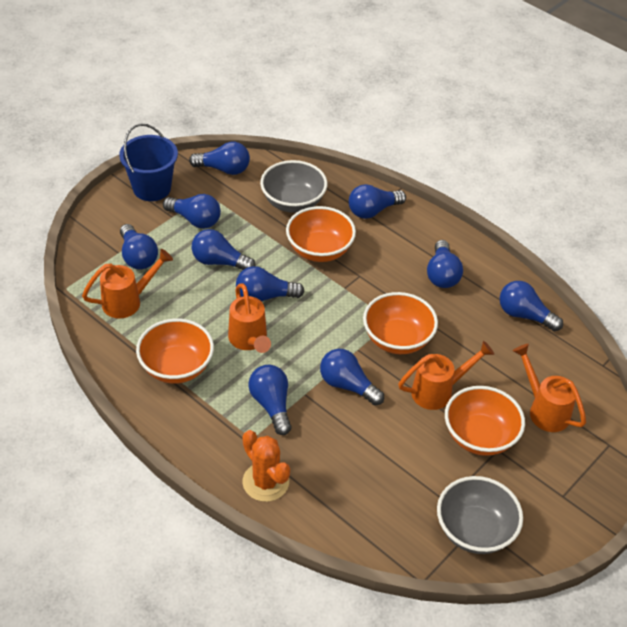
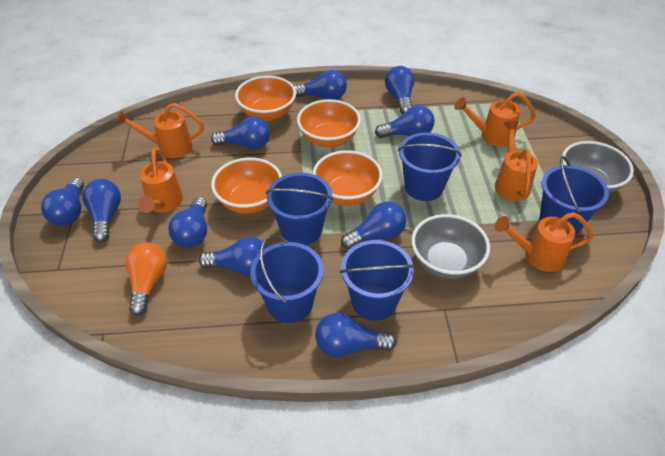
blue bucket: 1 -> 5
orange cactus: 1 -> 0
orange light bulb: 0 -> 1
orange watering can: 4 -> 5

